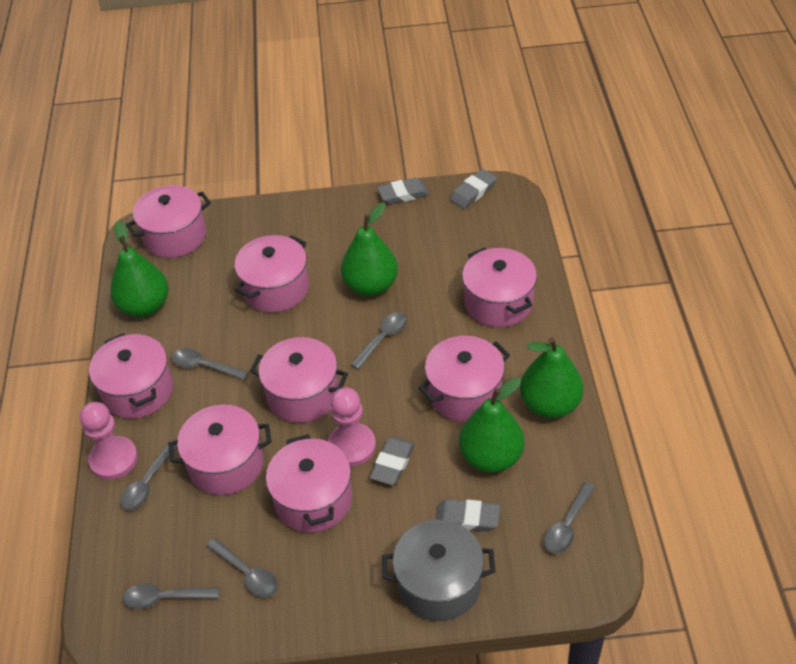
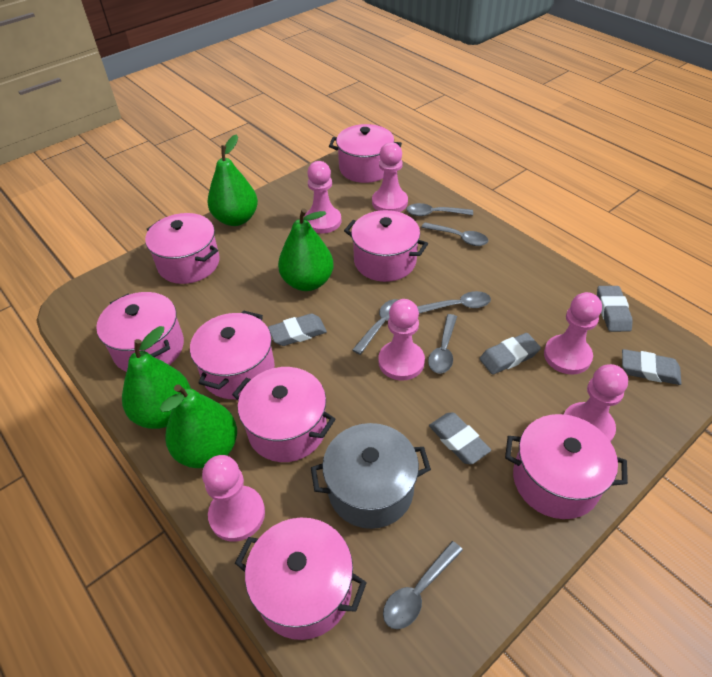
grey eraser: 4 -> 5
pink pawn: 2 -> 6

